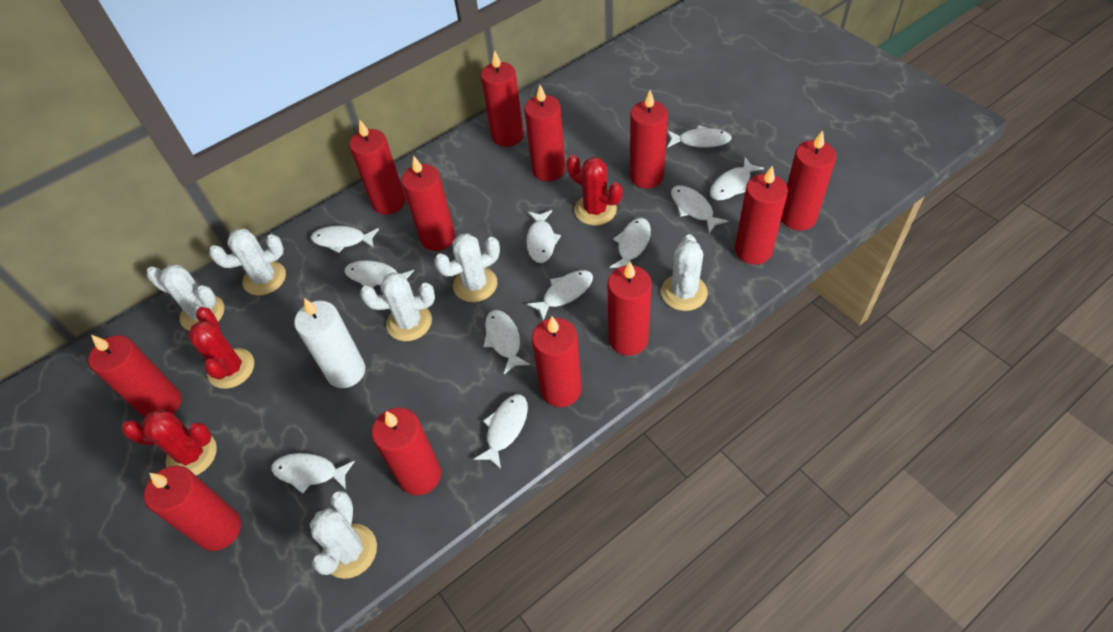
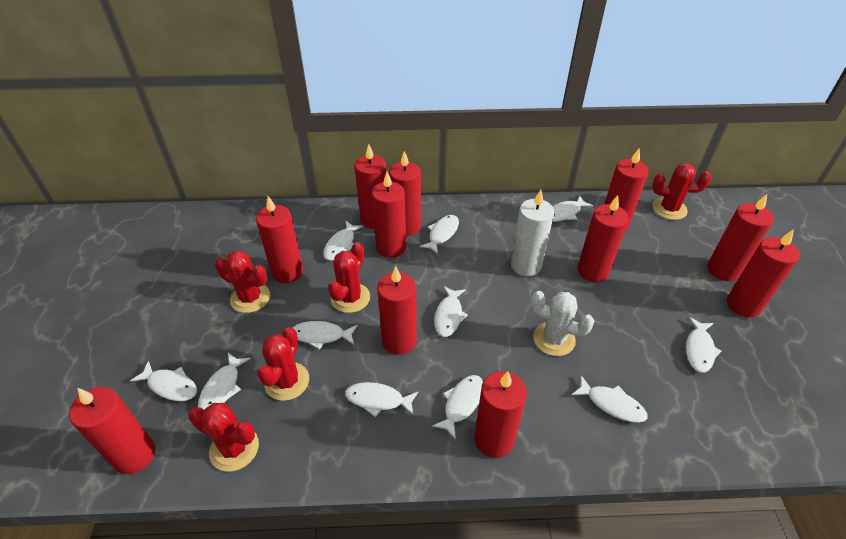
red cactus: 3 -> 5
red candle: 12 -> 11
white cactus: 6 -> 1

